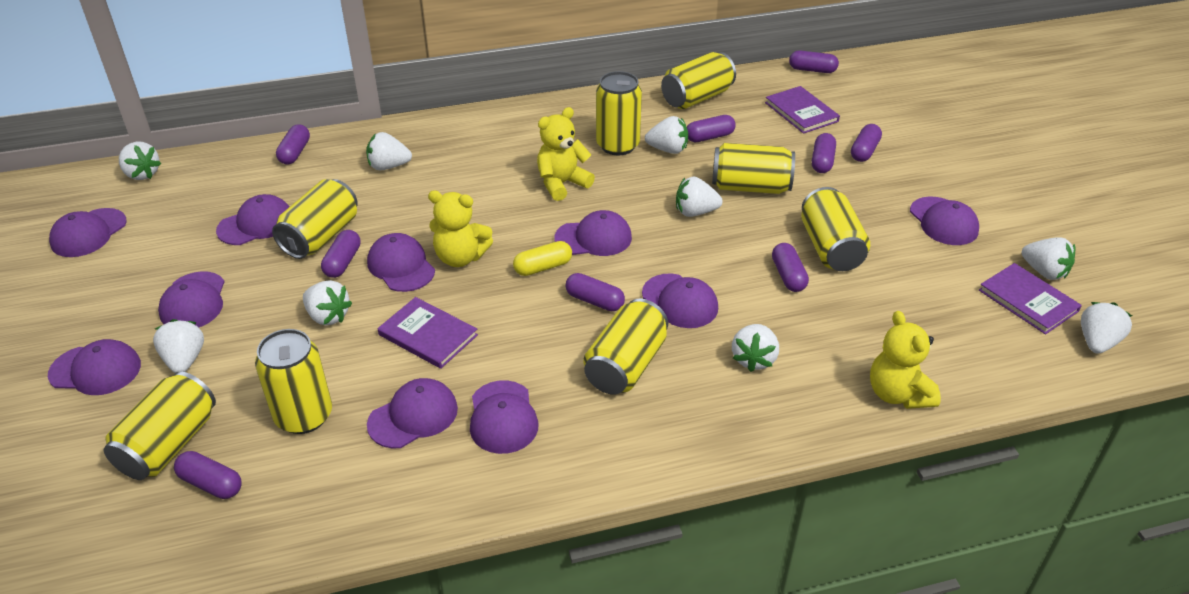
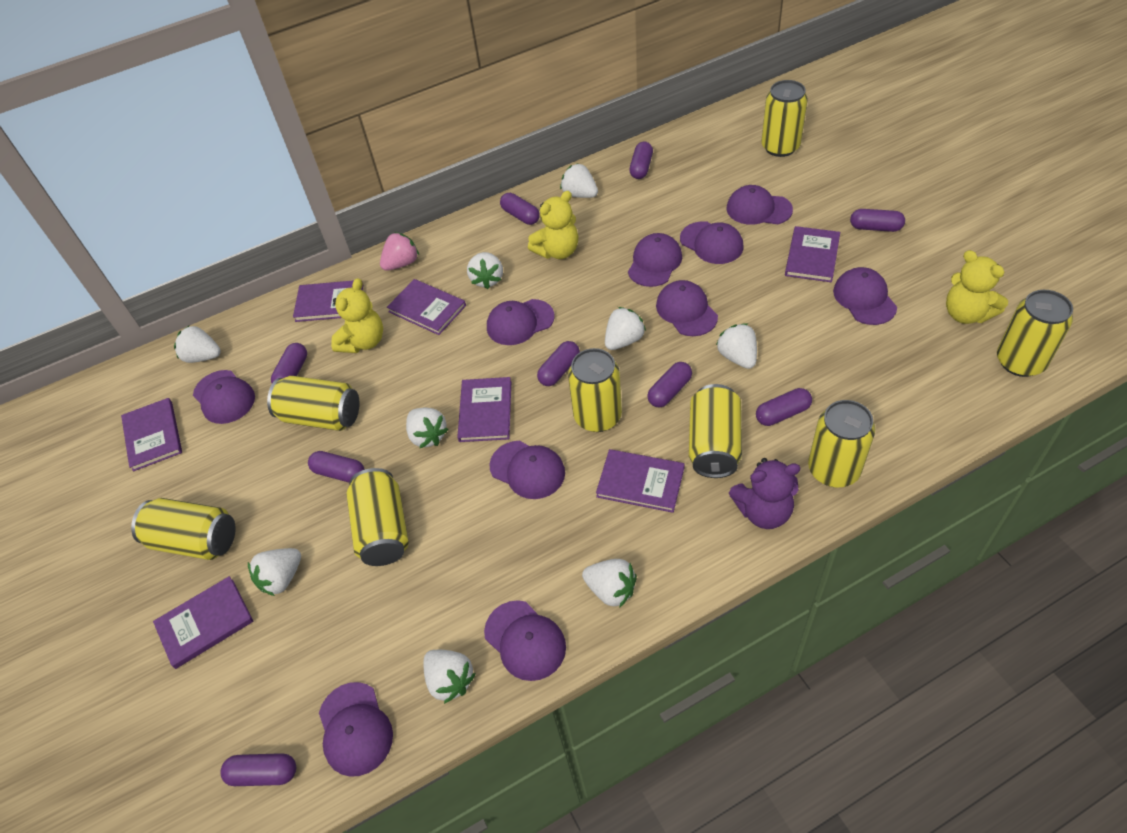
pink strawberry: 0 -> 1
purple book: 3 -> 7
purple teddy bear: 0 -> 1
yellow capsule: 1 -> 0

